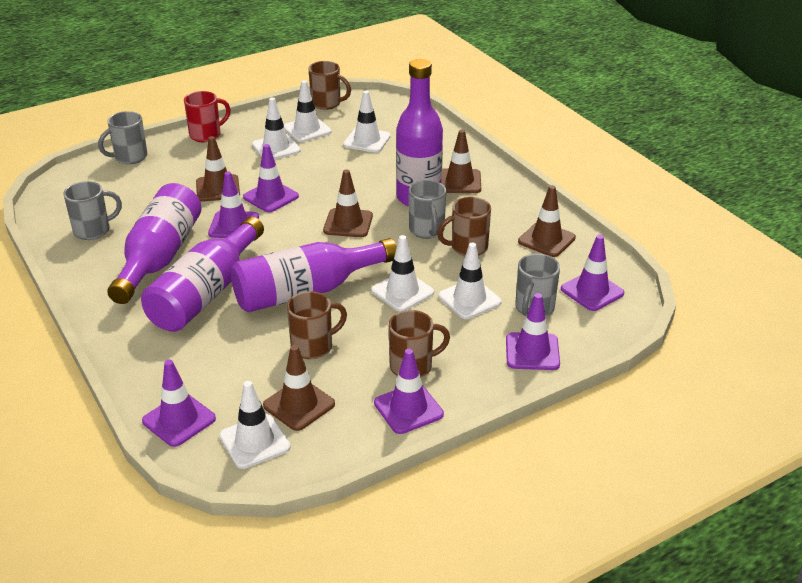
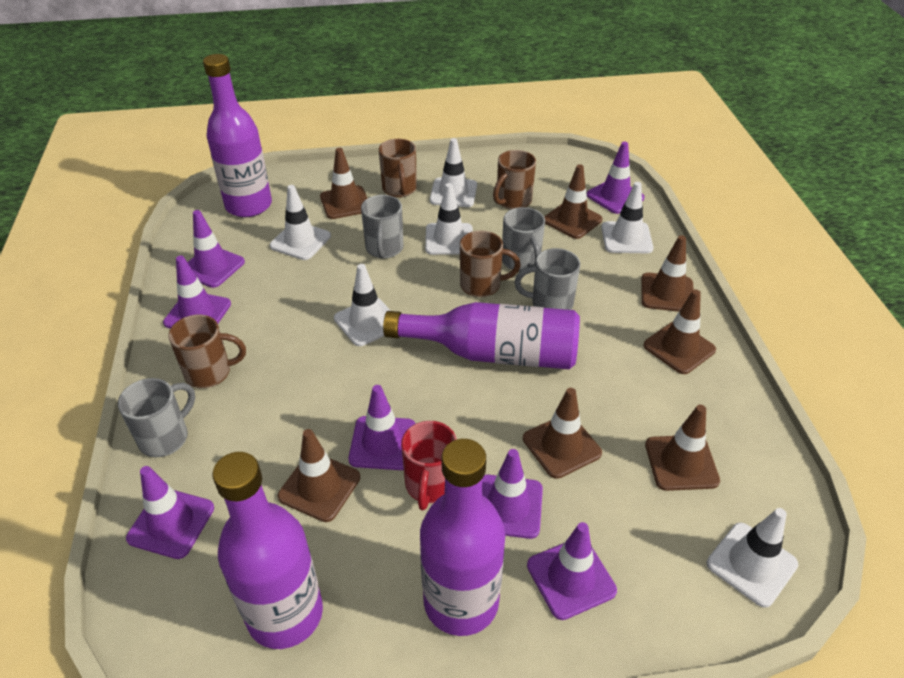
brown traffic cone: 5 -> 7
purple traffic cone: 6 -> 7

